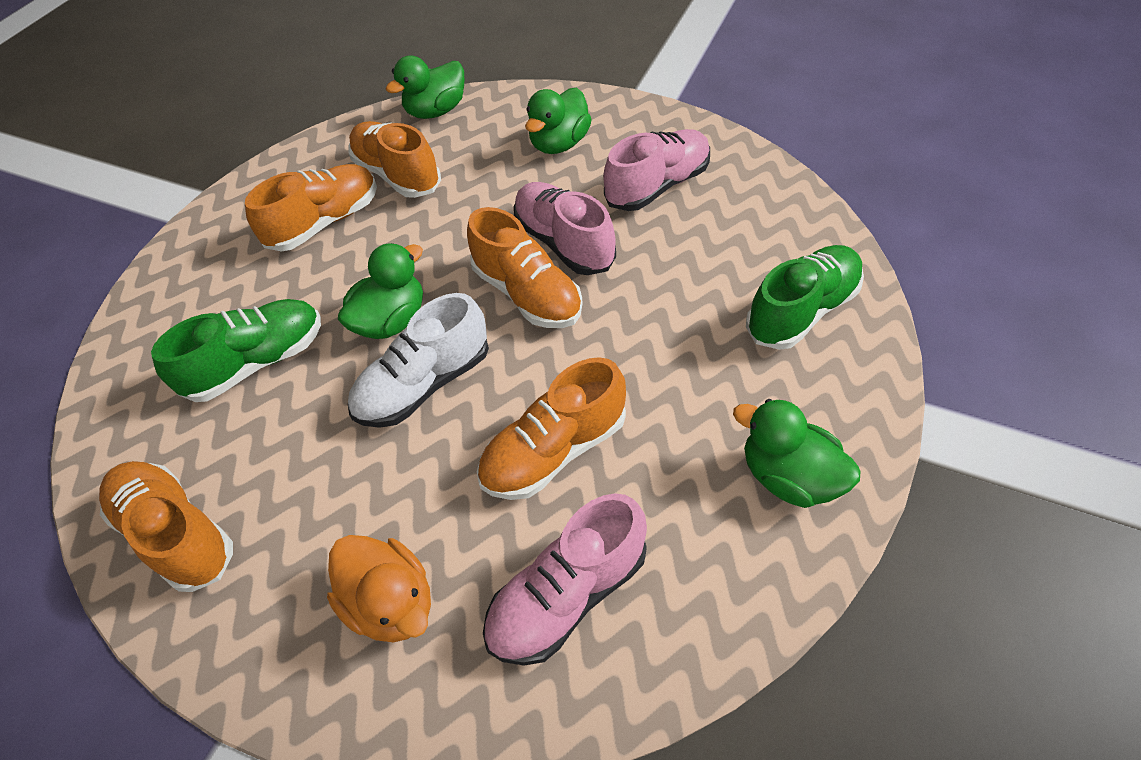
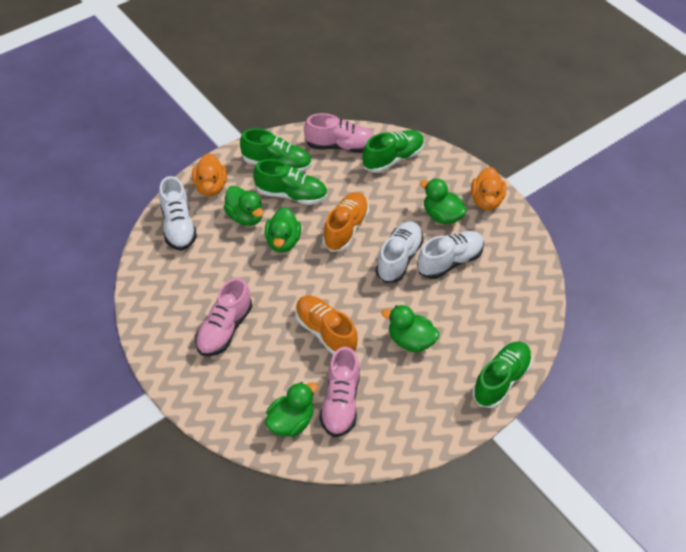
green duck: 4 -> 5
green shoe: 2 -> 4
orange duck: 1 -> 2
orange shoe: 5 -> 2
white shoe: 1 -> 3

